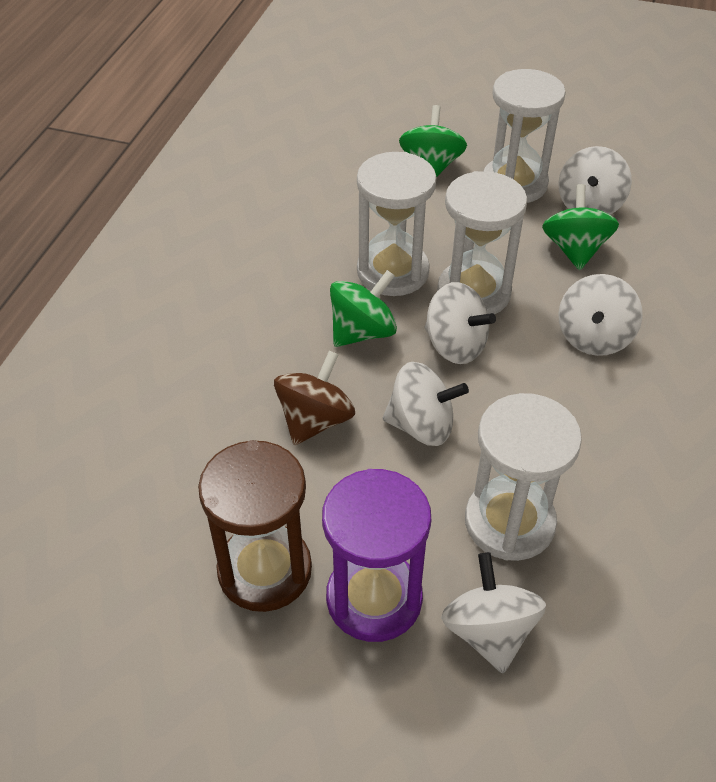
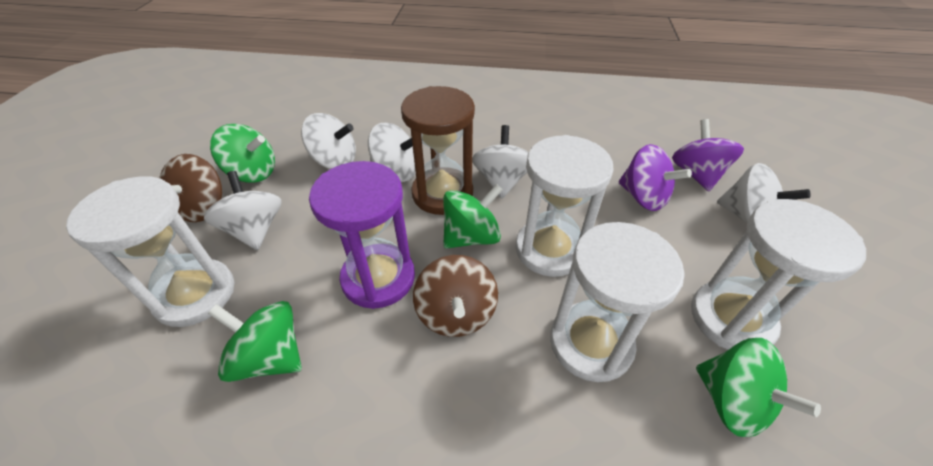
brown spinning top: 1 -> 2
green spinning top: 3 -> 4
purple spinning top: 0 -> 2

